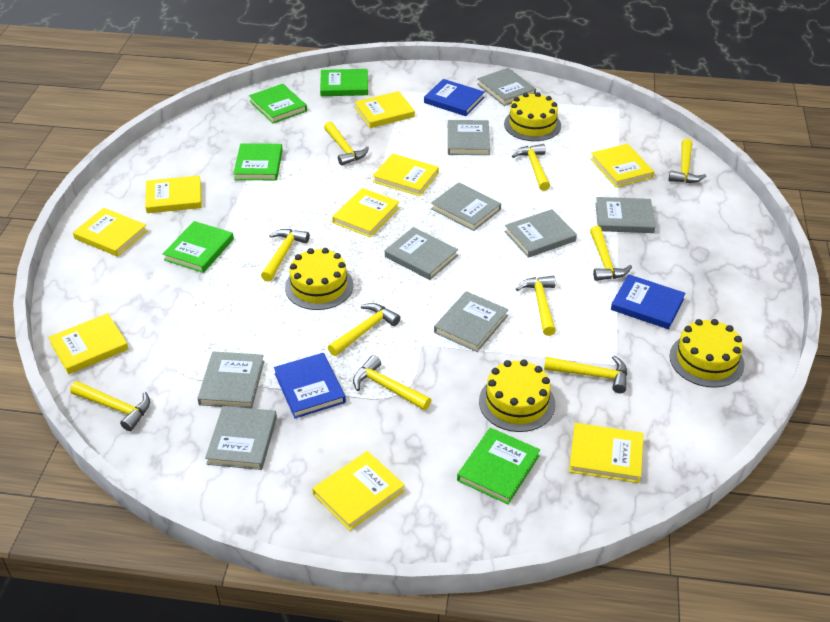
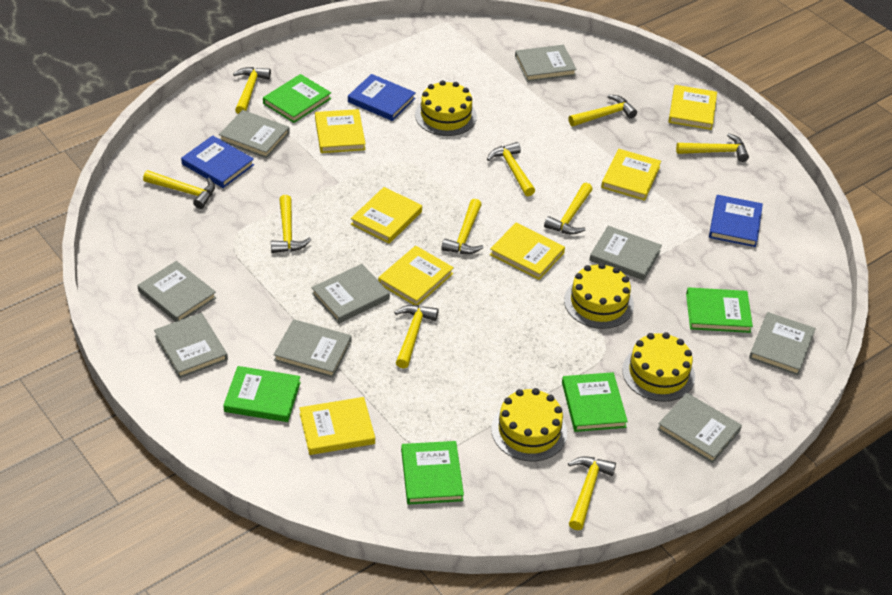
yellow book: 9 -> 7

